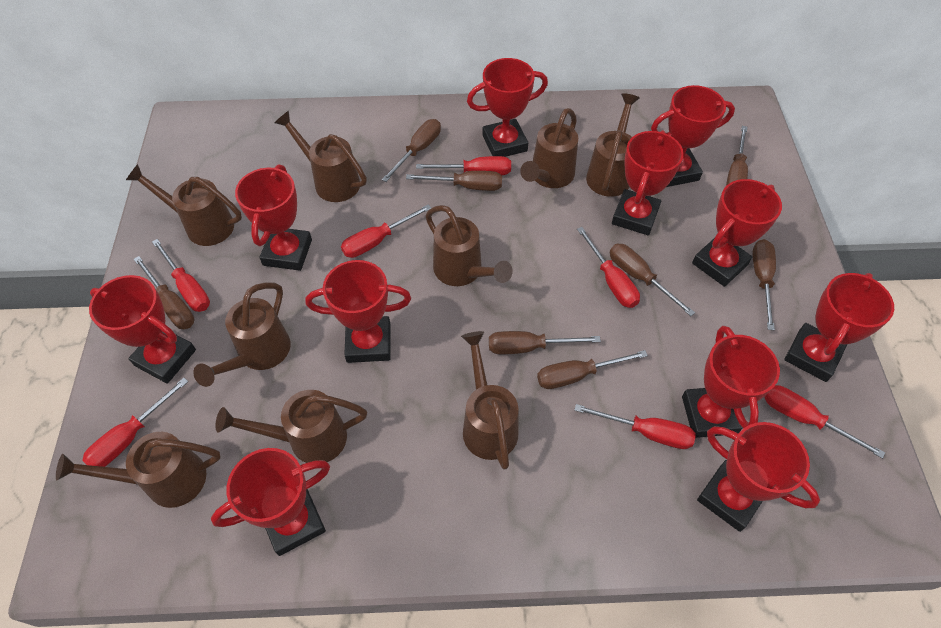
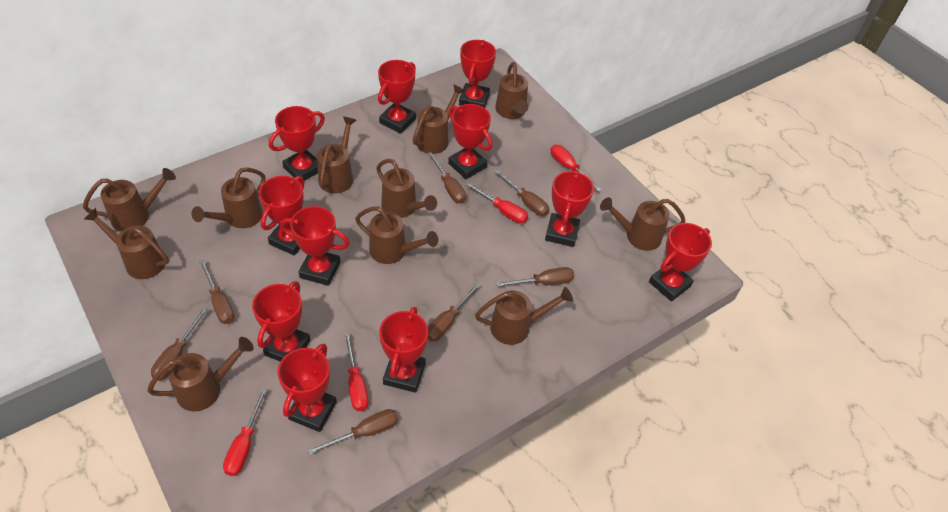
brown screwdriver: 8 -> 7
brown watering can: 9 -> 11
red screwdriver: 7 -> 4

